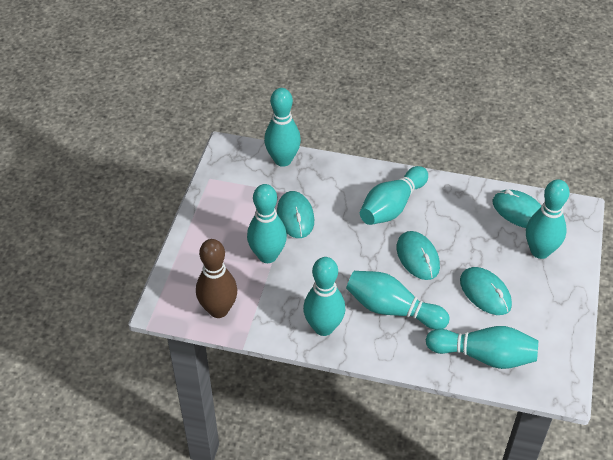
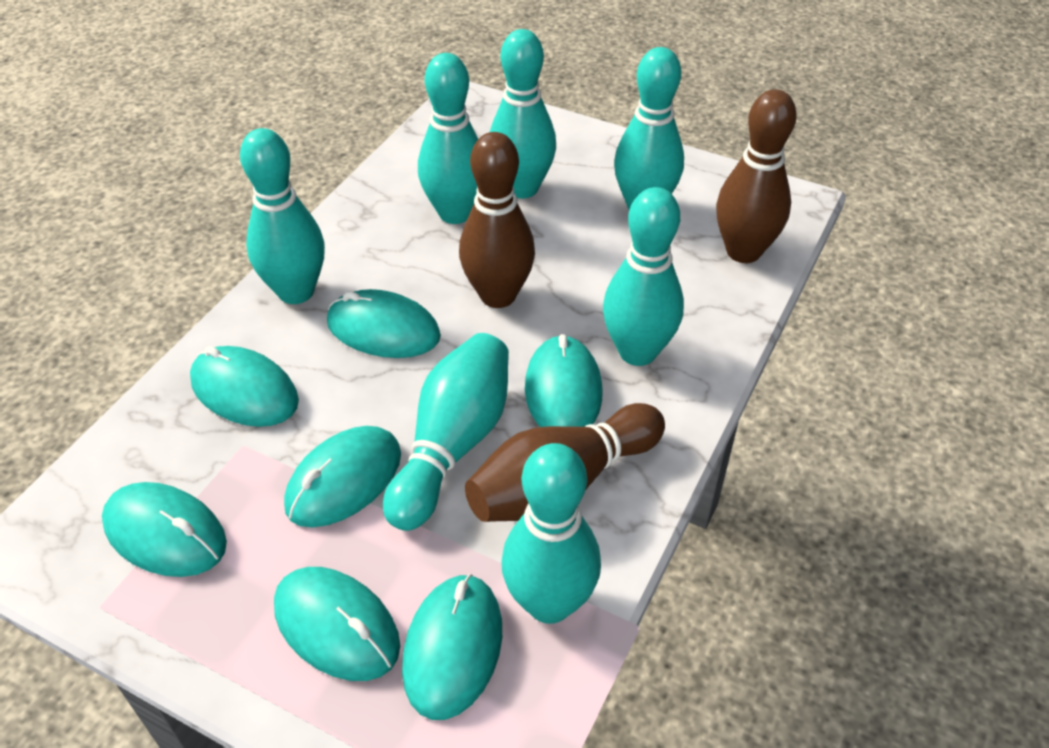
brown bowling pin: 1 -> 3
turquoise mouse: 4 -> 7

